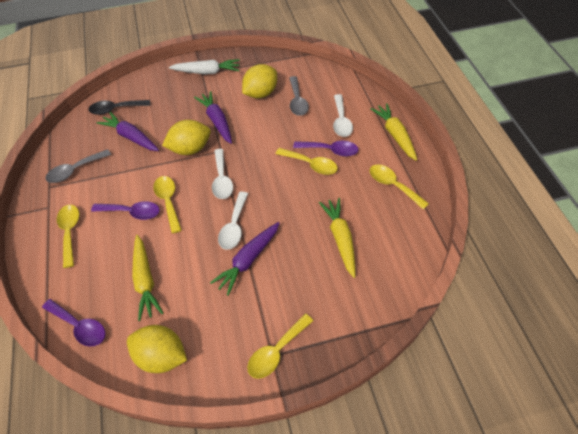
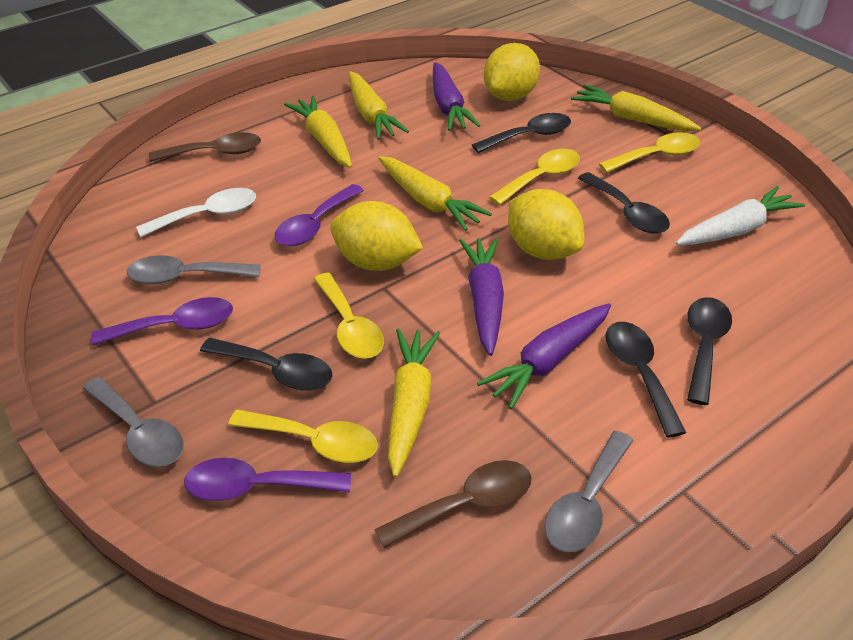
black spoon: 1 -> 5
brown spoon: 0 -> 2
grey spoon: 2 -> 3
white spoon: 3 -> 1
yellow carrot: 3 -> 5
yellow spoon: 5 -> 4

